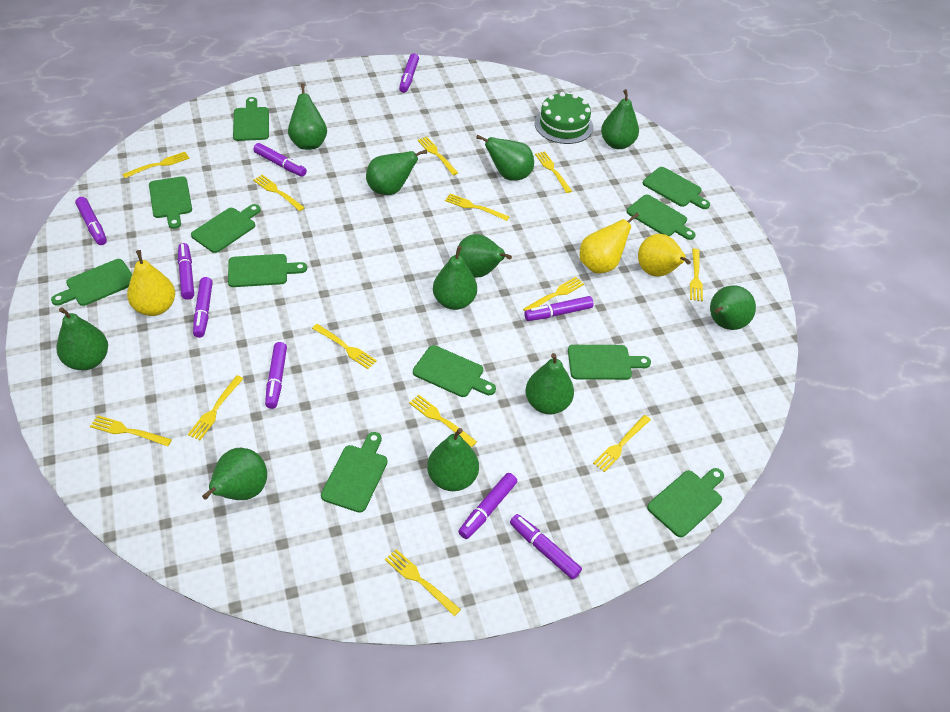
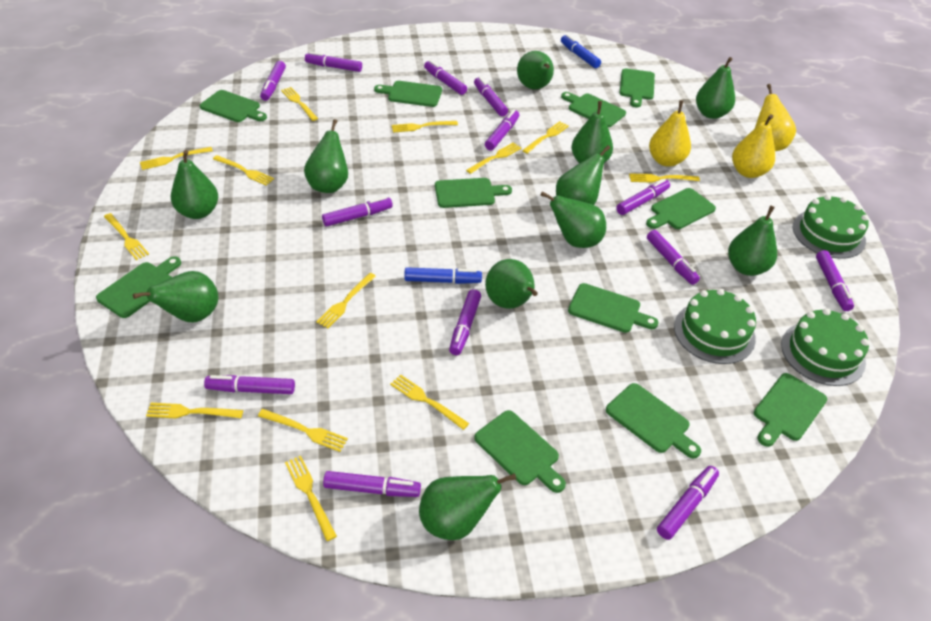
blue marker: 0 -> 2
green cake: 1 -> 3
purple marker: 9 -> 13

